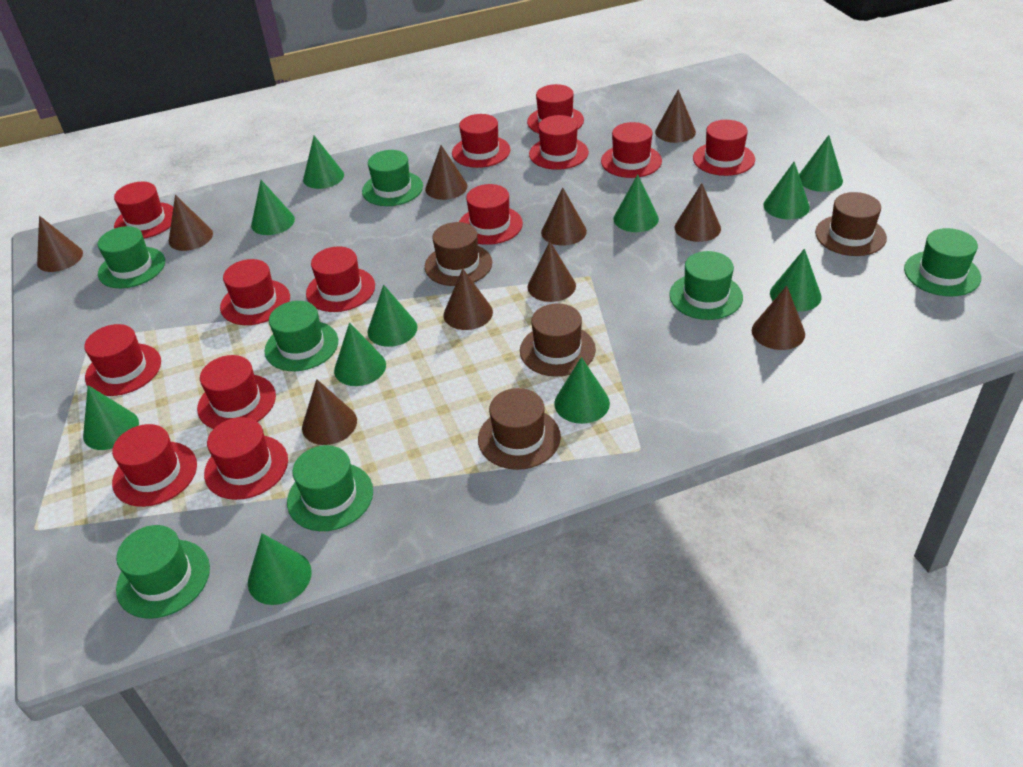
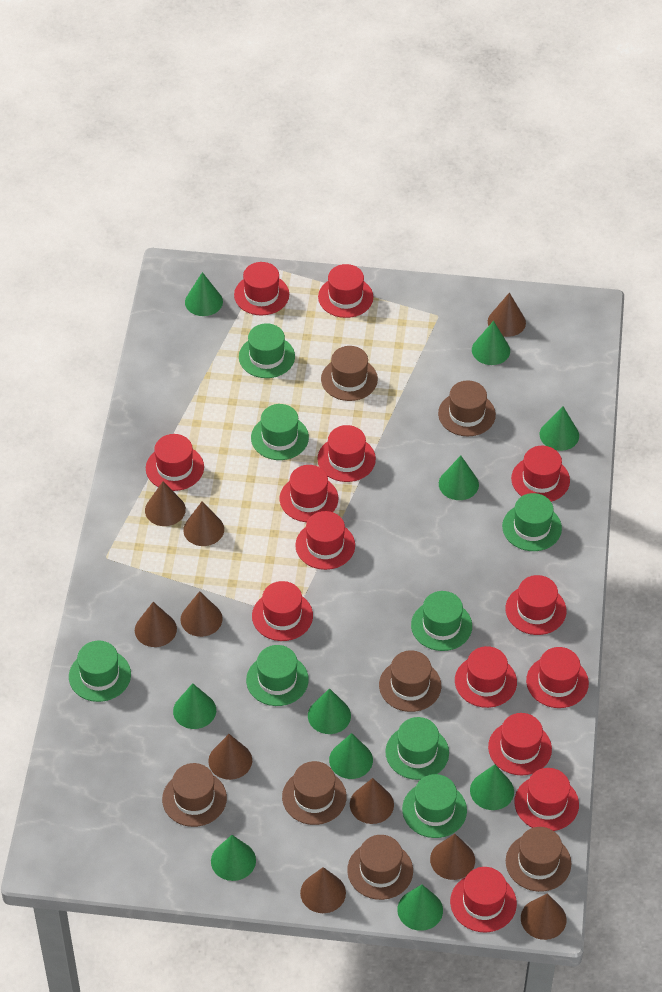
brown hat: 4 -> 7
green cone: 11 -> 10
green hat: 7 -> 8
red hat: 13 -> 14

